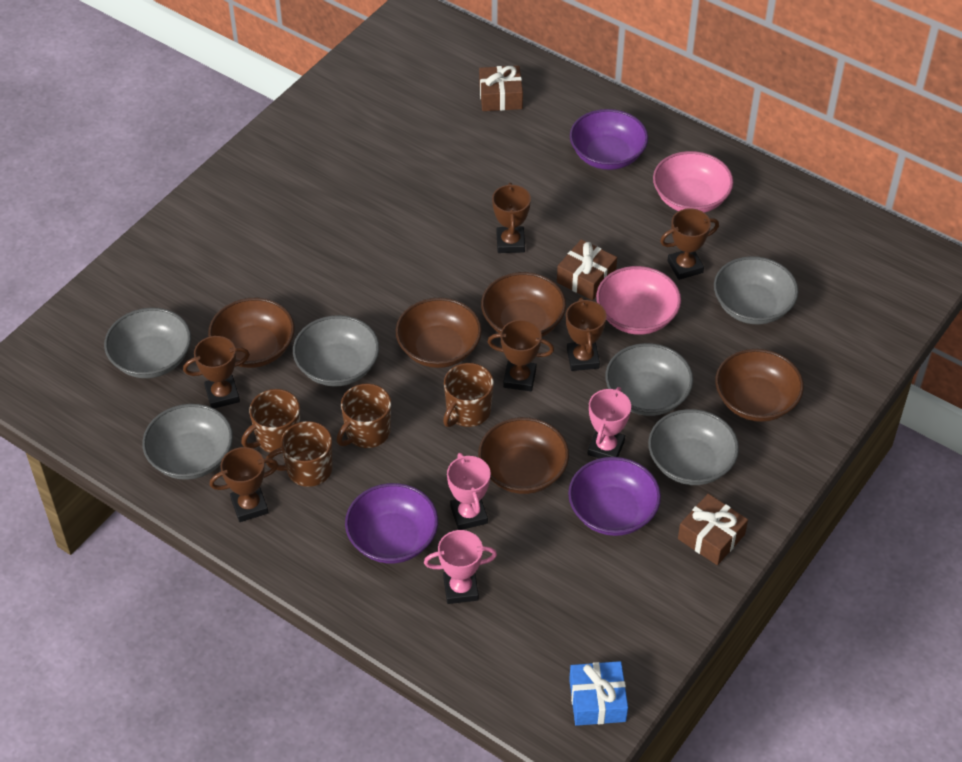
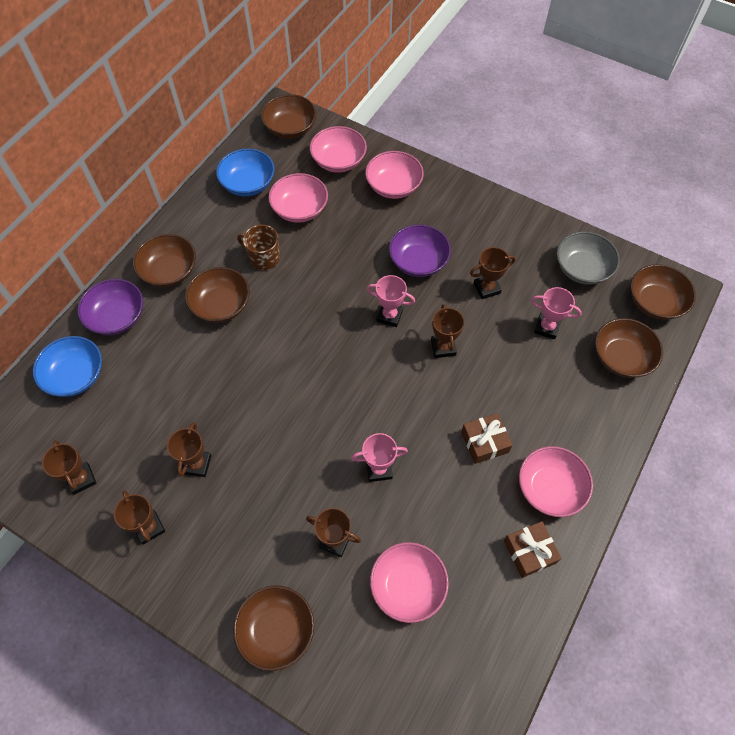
blue bowl: 0 -> 2
blue gift: 1 -> 0
brown bowl: 5 -> 6
brown gift: 3 -> 2
brown mug: 4 -> 1
grey bowl: 6 -> 1
pink bowl: 2 -> 5
purple bowl: 3 -> 2

